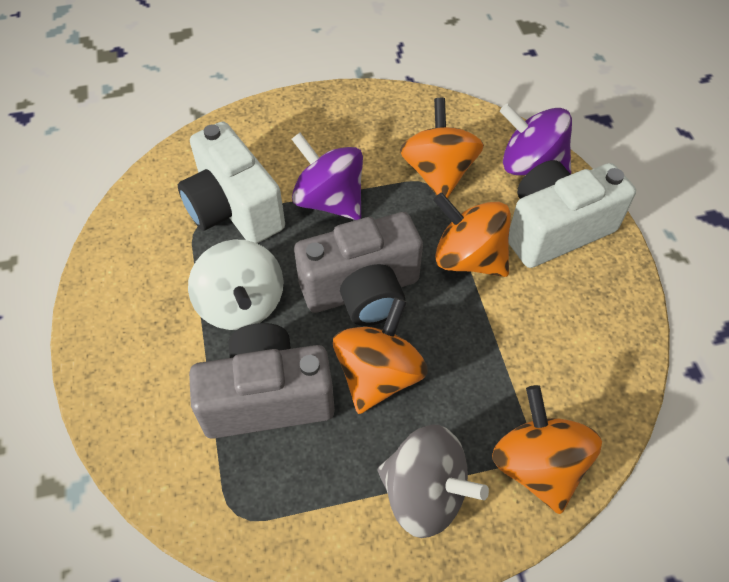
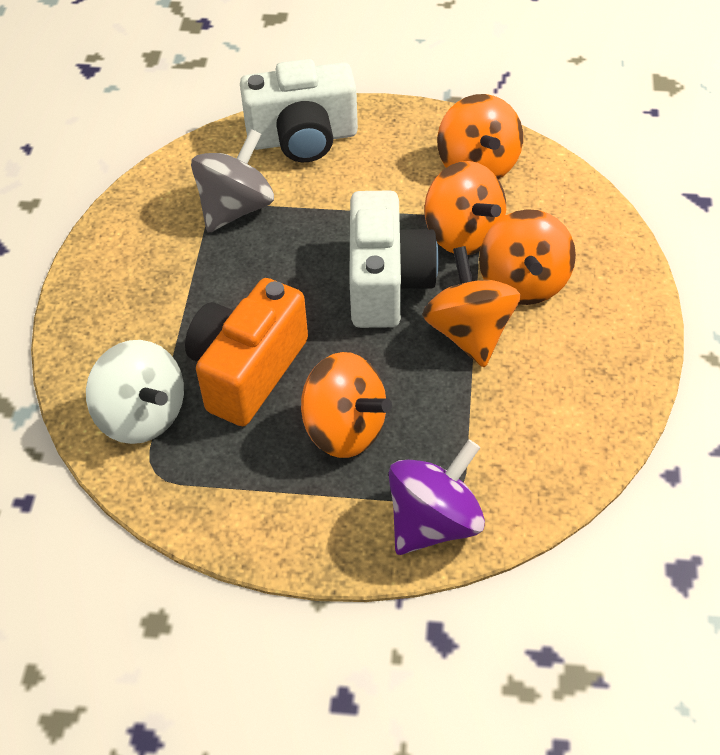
grey camera: 2 -> 0
orange camera: 0 -> 1
orange spinning top: 4 -> 5
purple spinning top: 2 -> 1

